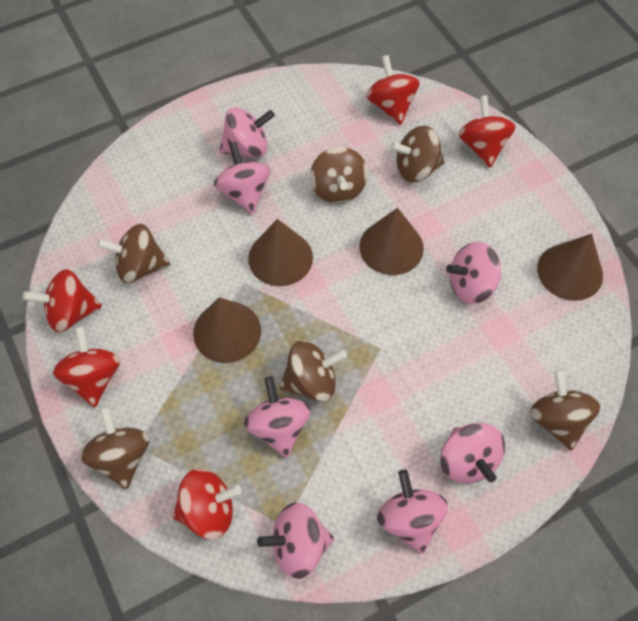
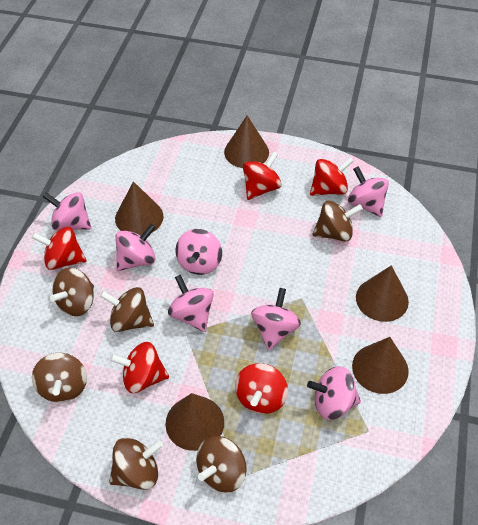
brown cone: 4 -> 5

